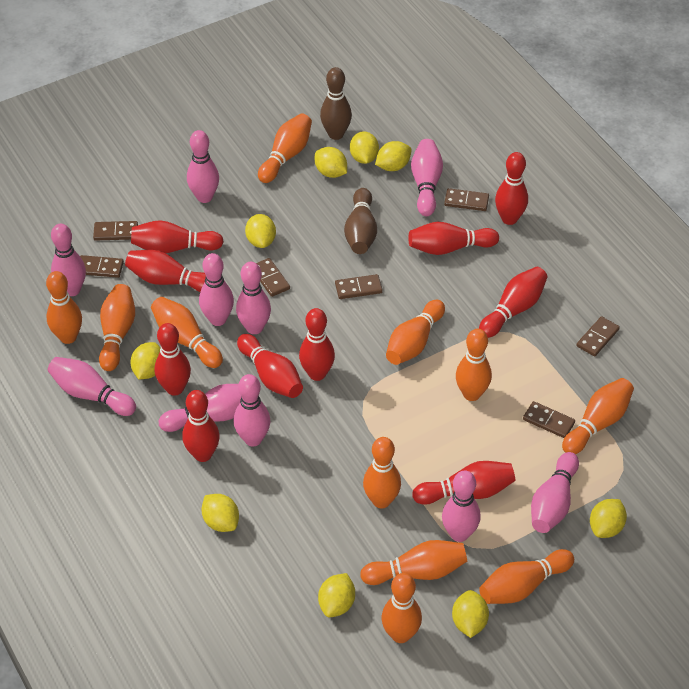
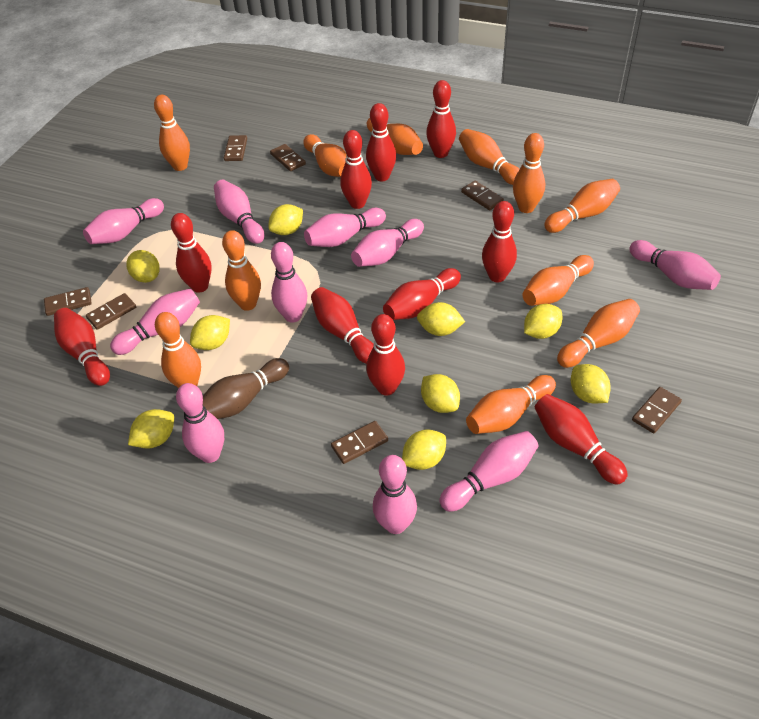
brown bowling pin: 2 -> 1

